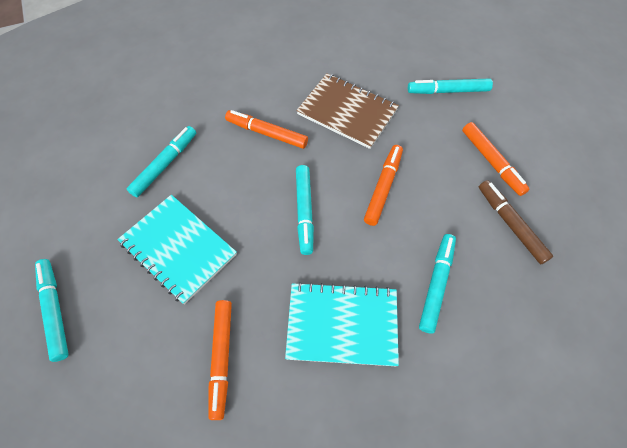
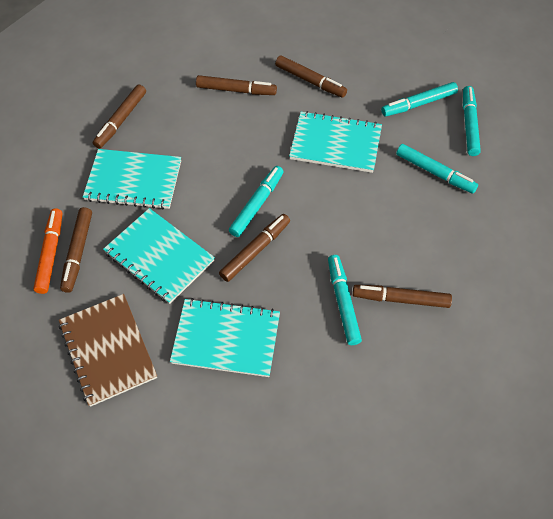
brown marker: 1 -> 6
orange marker: 4 -> 1
turquoise notebook: 2 -> 4

